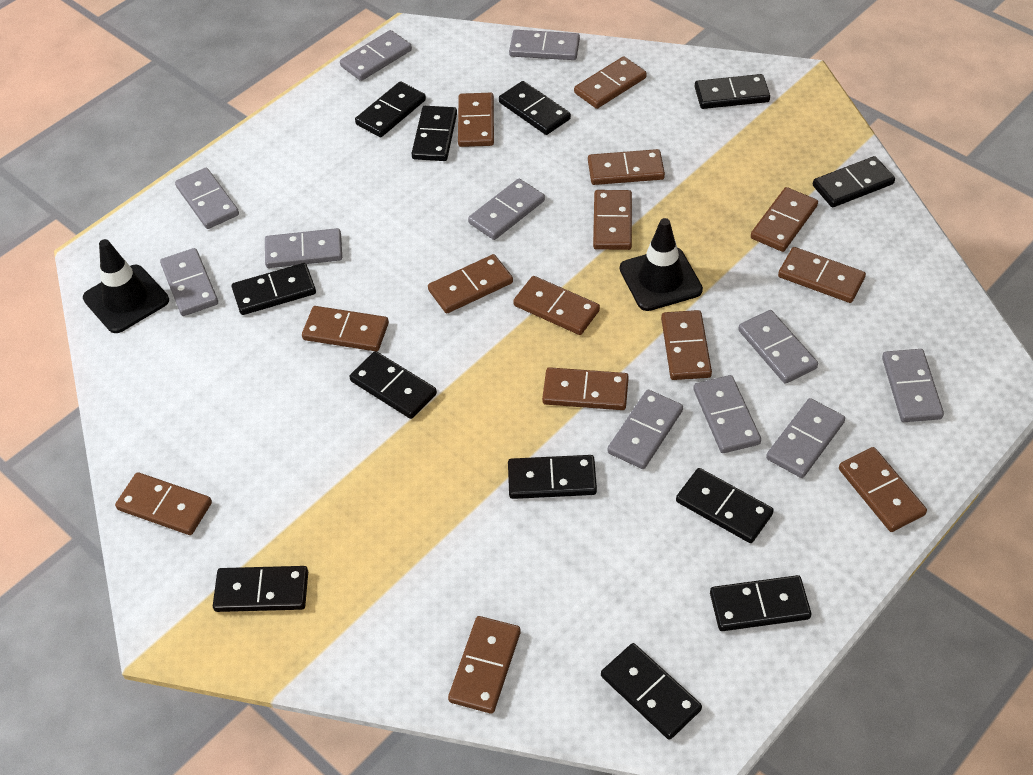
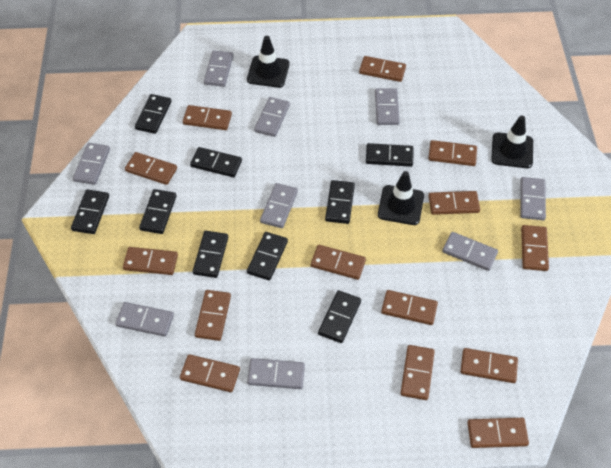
black domino: 12 -> 9
black traffic cone: 2 -> 3
grey domino: 11 -> 9

